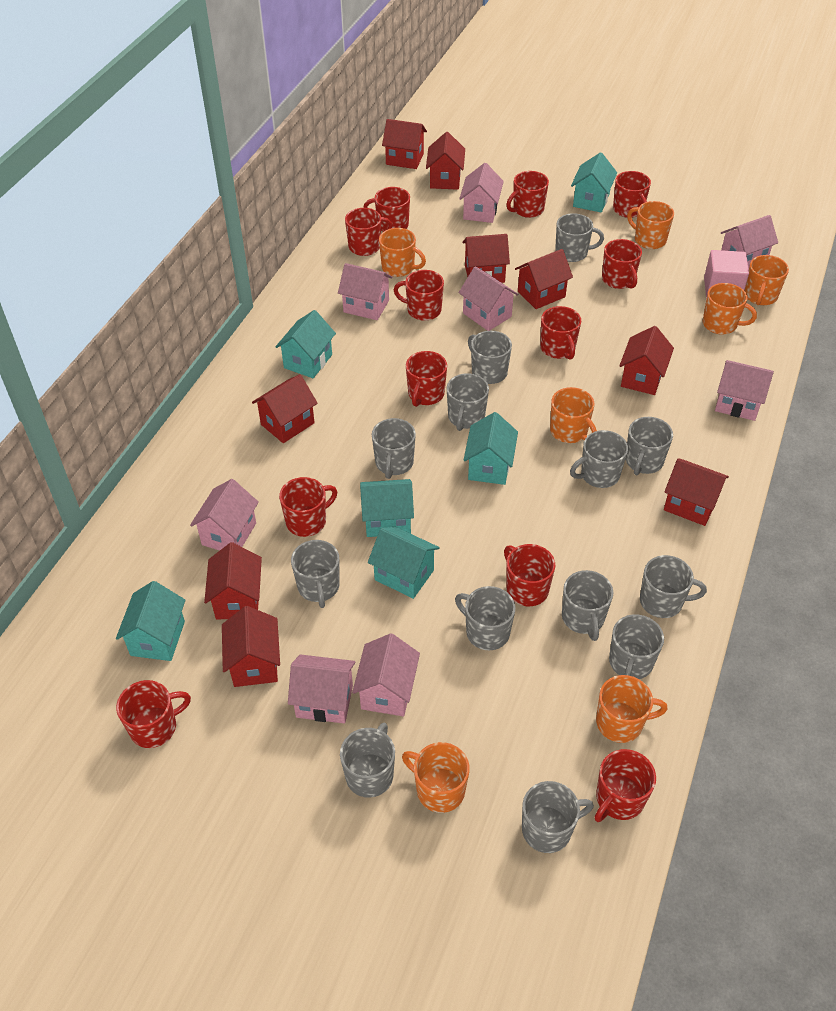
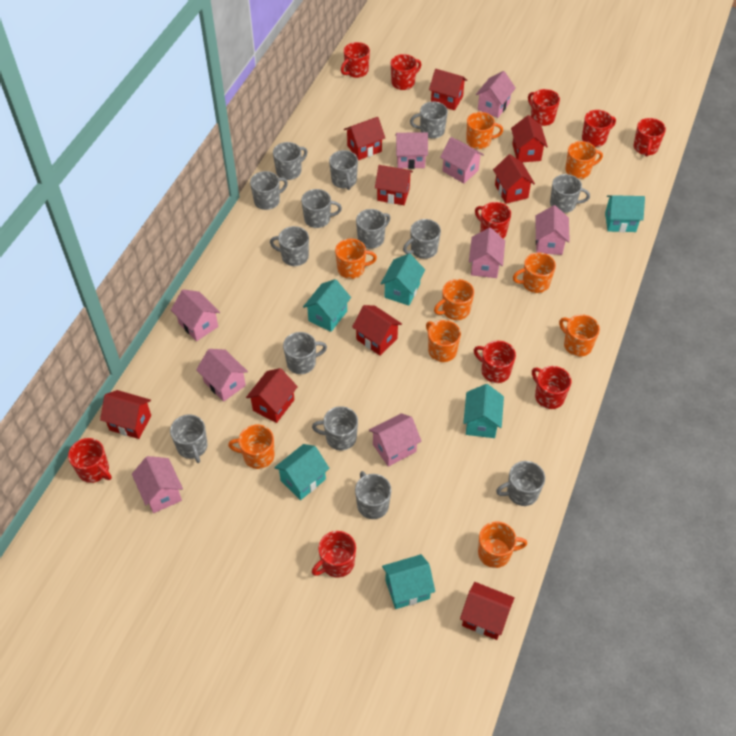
grey mug: 13 -> 14
orange mug: 7 -> 9
pink cube: 1 -> 0
pink house: 8 -> 9
red mug: 12 -> 10

